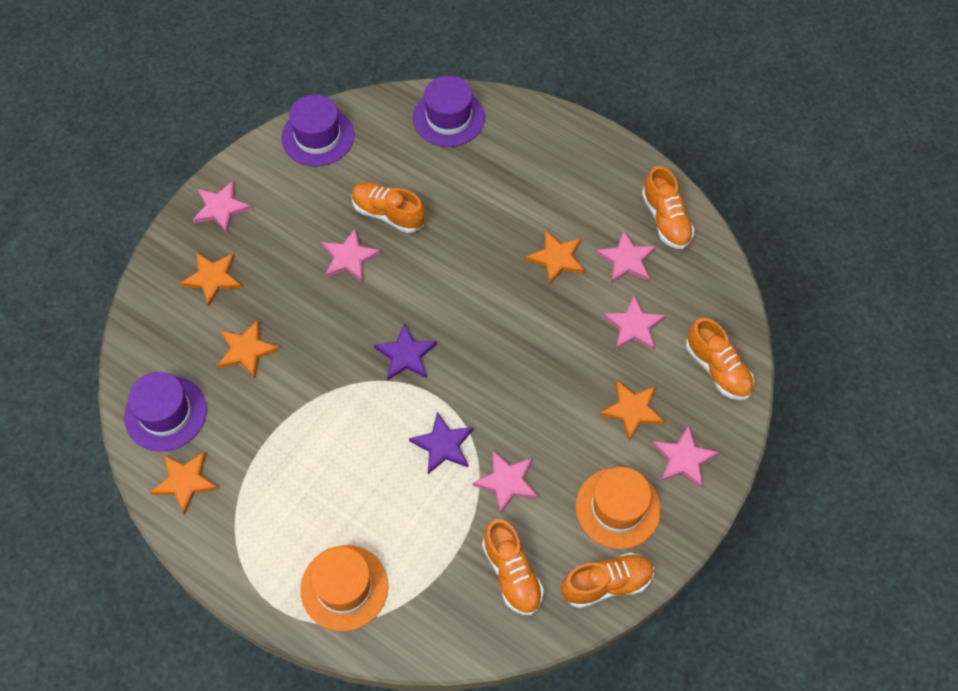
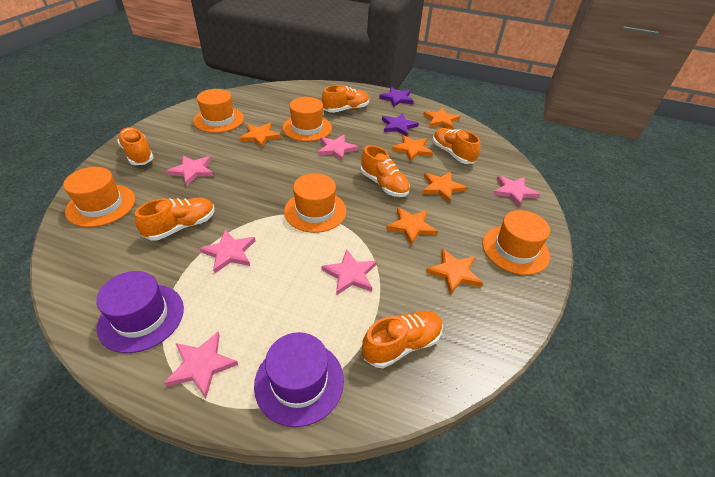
orange hat: 2 -> 5
orange shoe: 5 -> 6
orange star: 5 -> 6
purple hat: 3 -> 2

